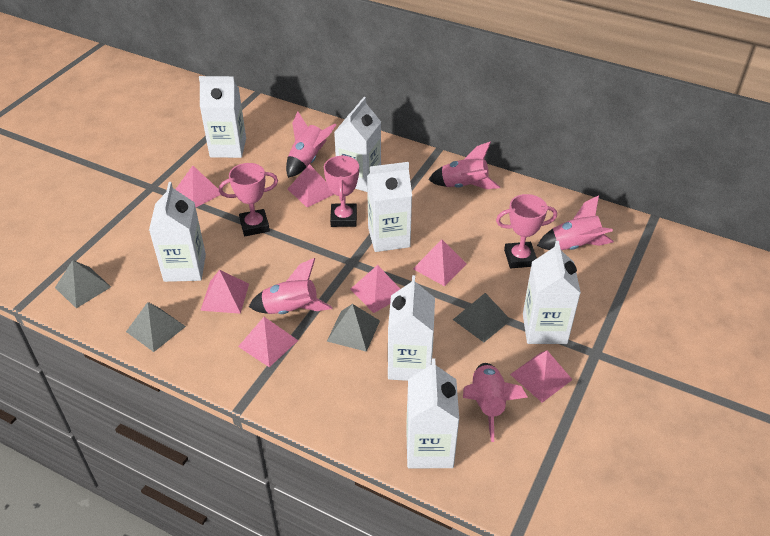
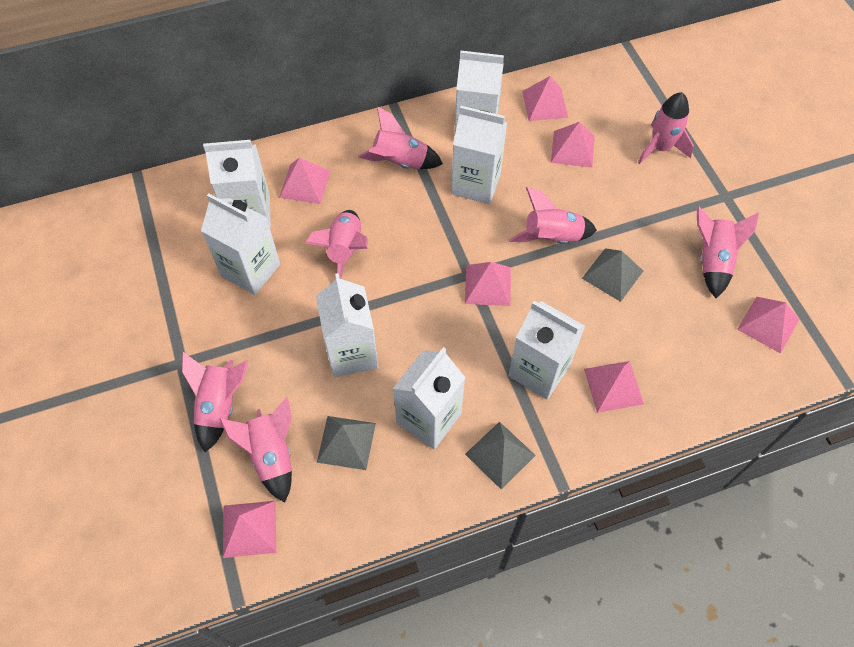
grey pyramid: 4 -> 3
pink rocket: 5 -> 7
pink trophy: 3 -> 0

